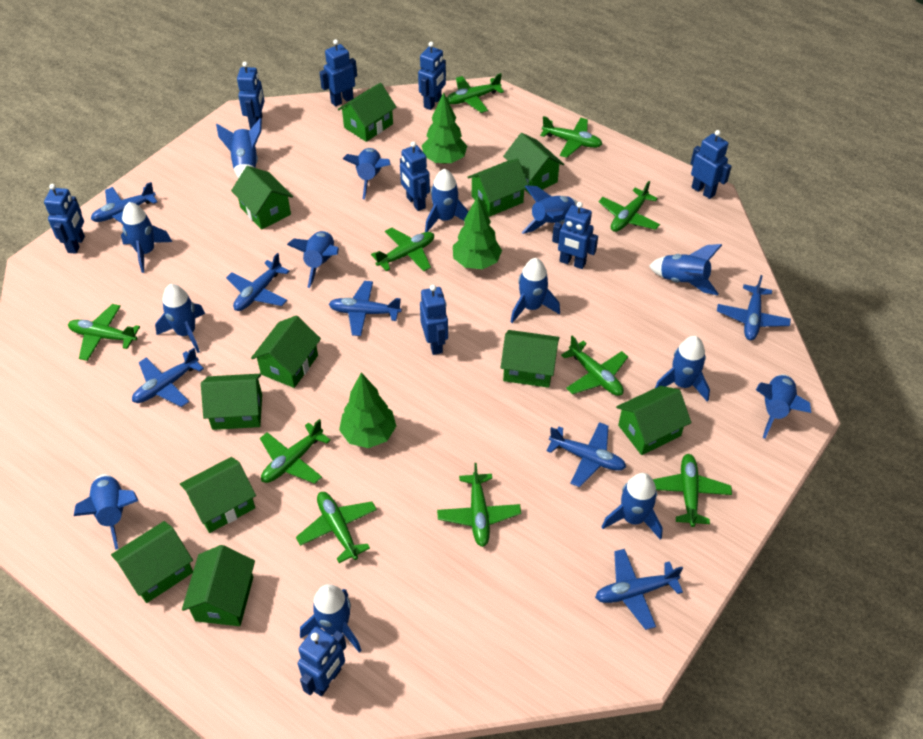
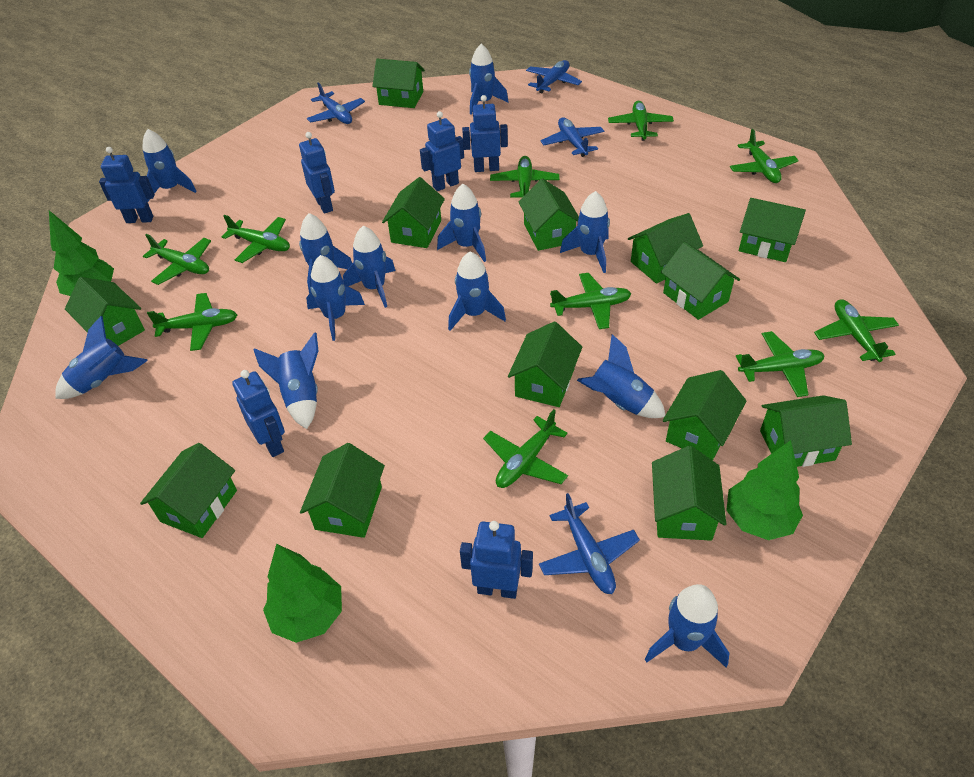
blue plane: 7 -> 4
blue robot: 9 -> 6
blue rocket: 14 -> 12
green house: 11 -> 13

